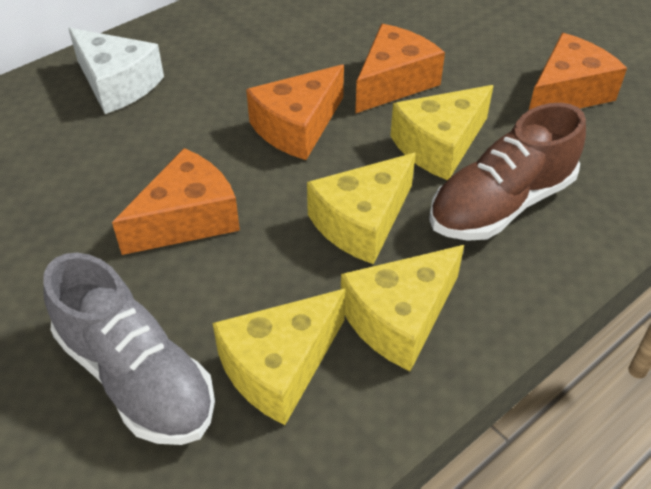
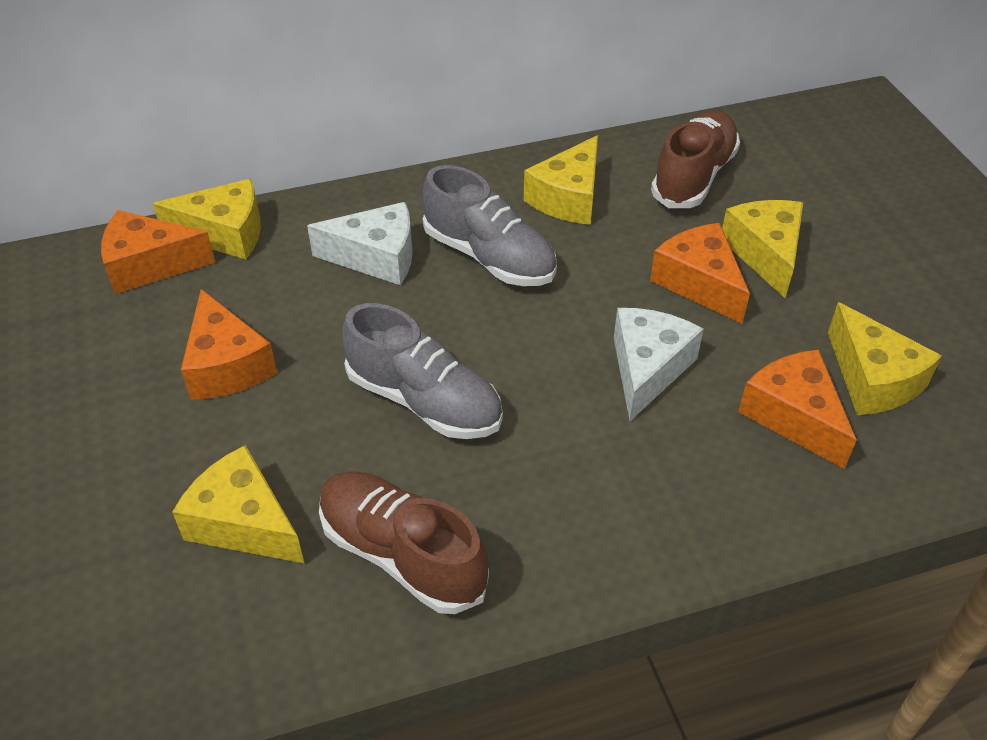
brown shoe: 1 -> 2
grey shoe: 1 -> 2
white cheese: 1 -> 2
yellow cheese: 4 -> 5

